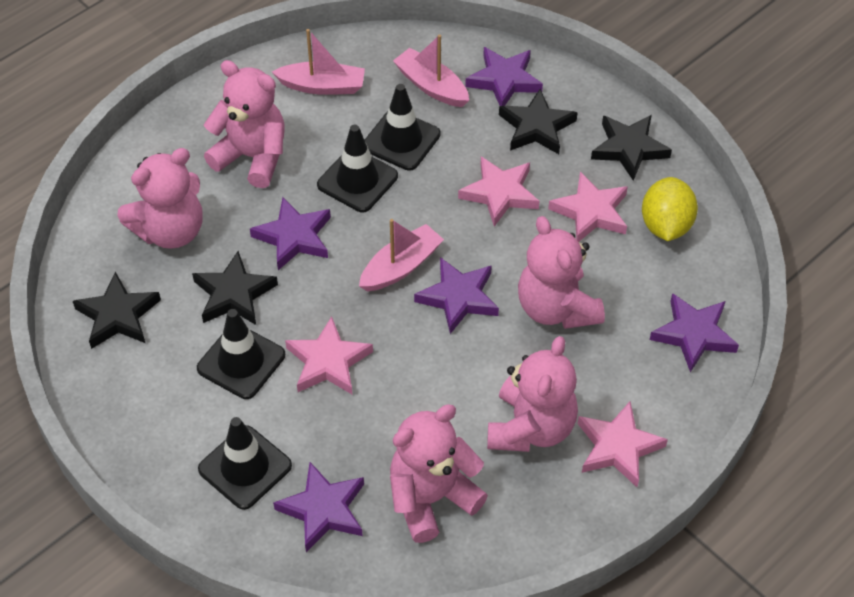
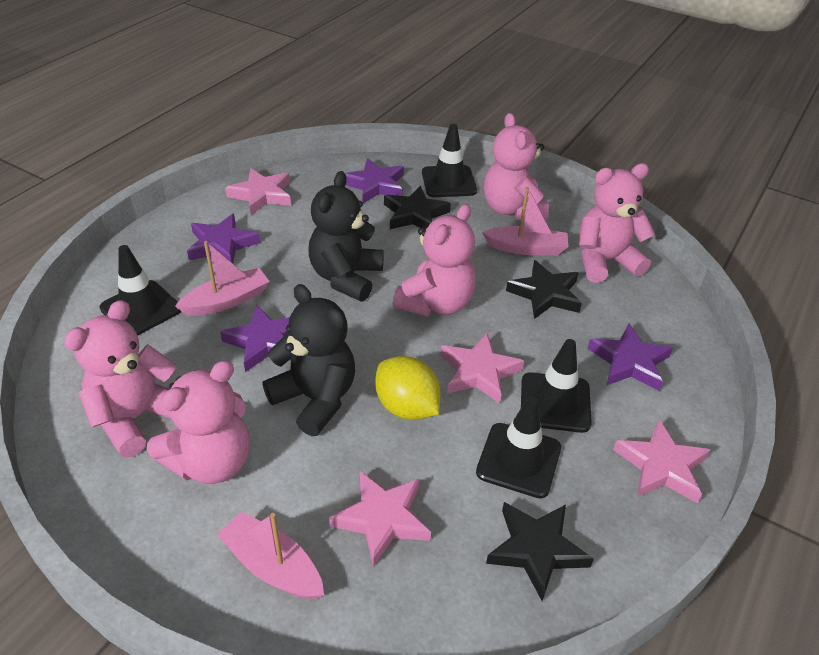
black star: 4 -> 3
black teddy bear: 0 -> 2
purple star: 5 -> 4

